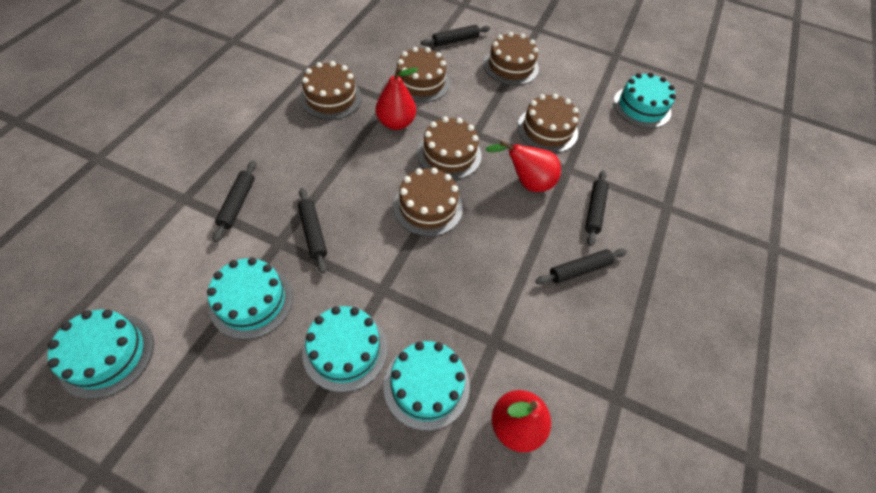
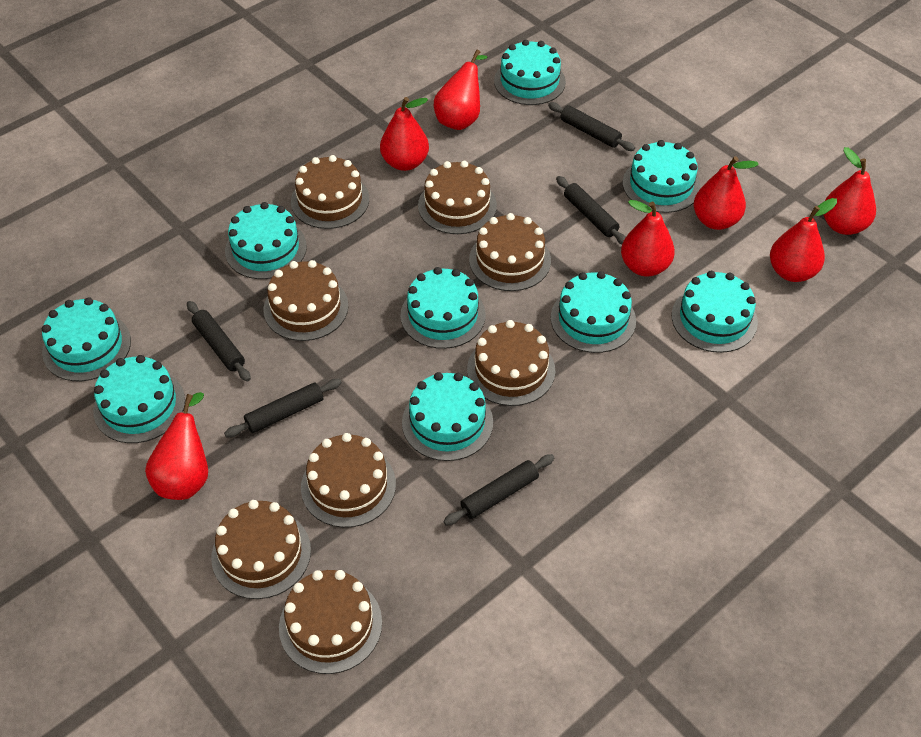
brown cake: 6 -> 8
red pear: 3 -> 7
turquoise cake: 5 -> 9

